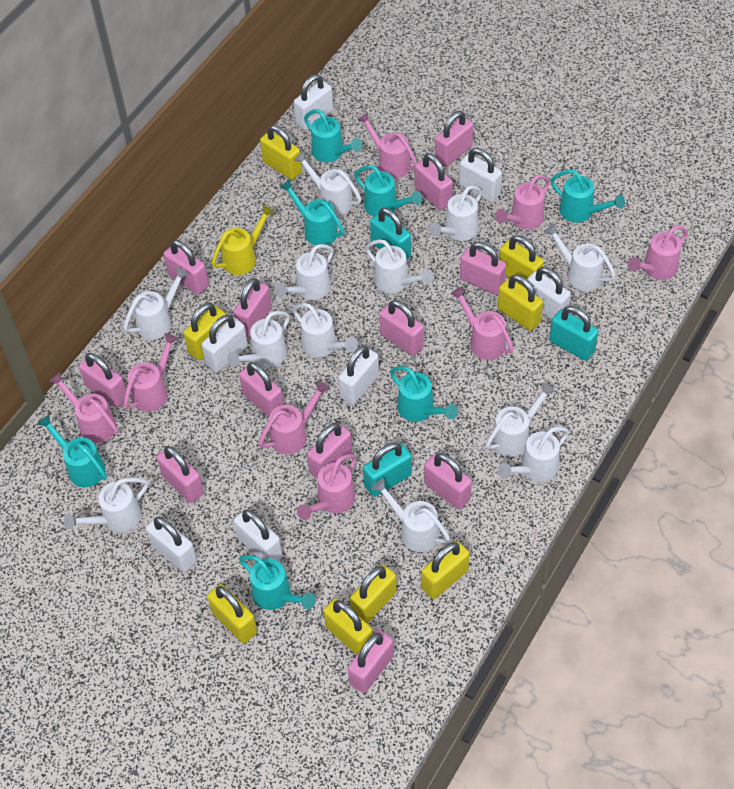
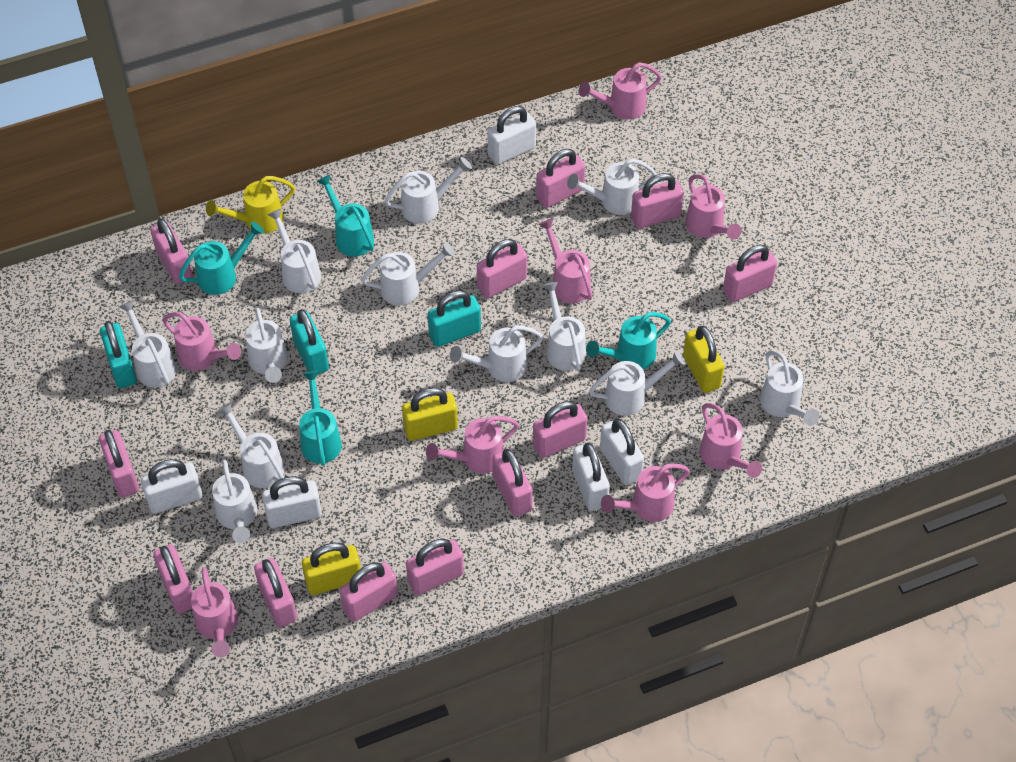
turquoise watering can: 7 -> 4
white padlock: 7 -> 5
yellow padlock: 8 -> 3

